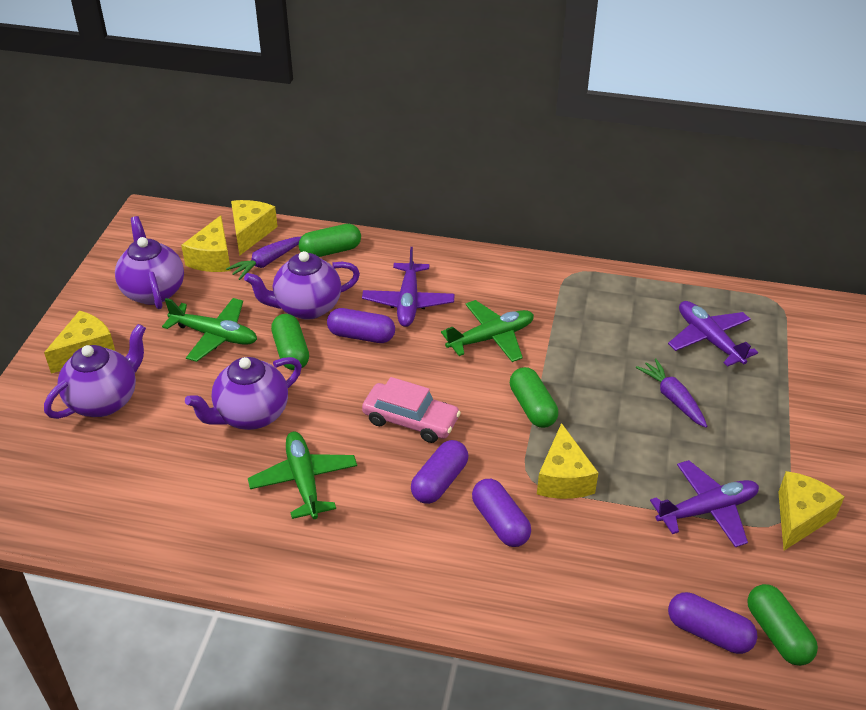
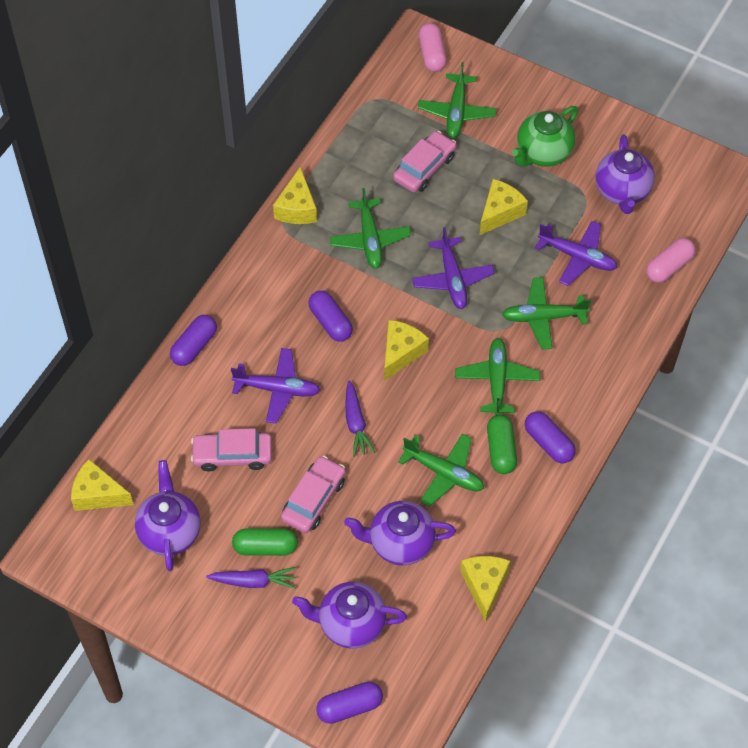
green capsule: 4 -> 2
green plane: 3 -> 5
green teapot: 0 -> 1
pink capsule: 0 -> 2
pink car: 1 -> 3

